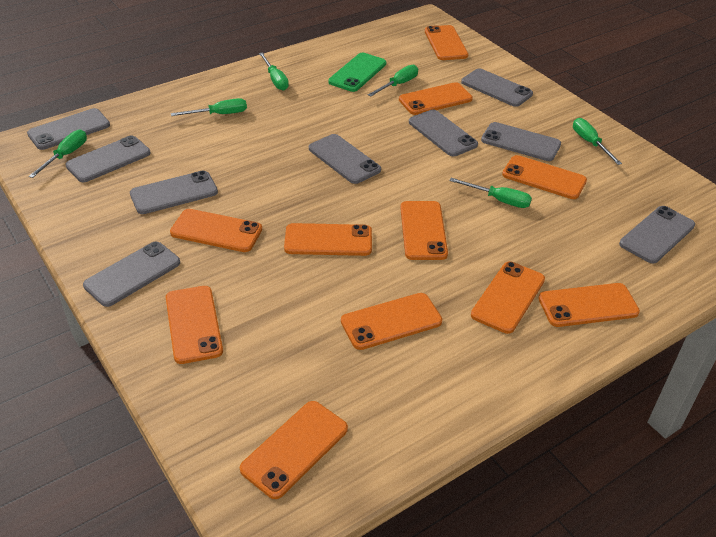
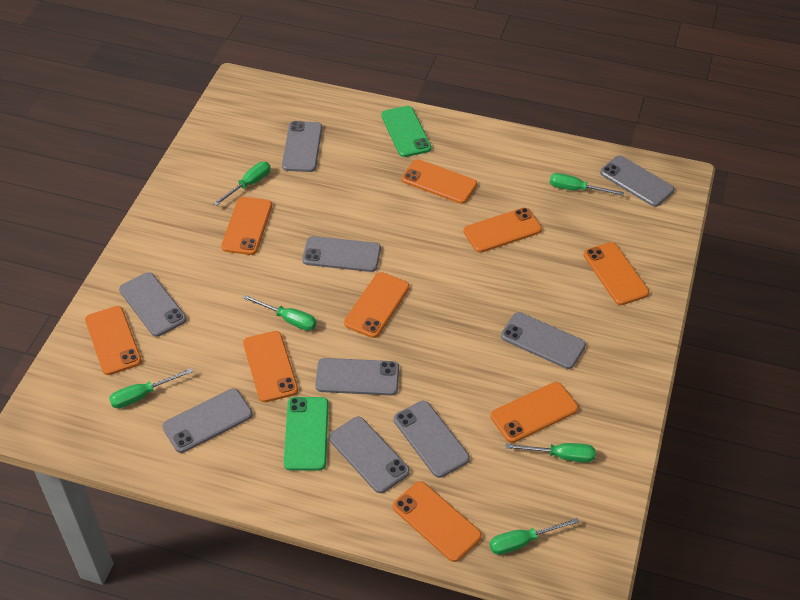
green phone: 1 -> 2
orange phone: 11 -> 9

